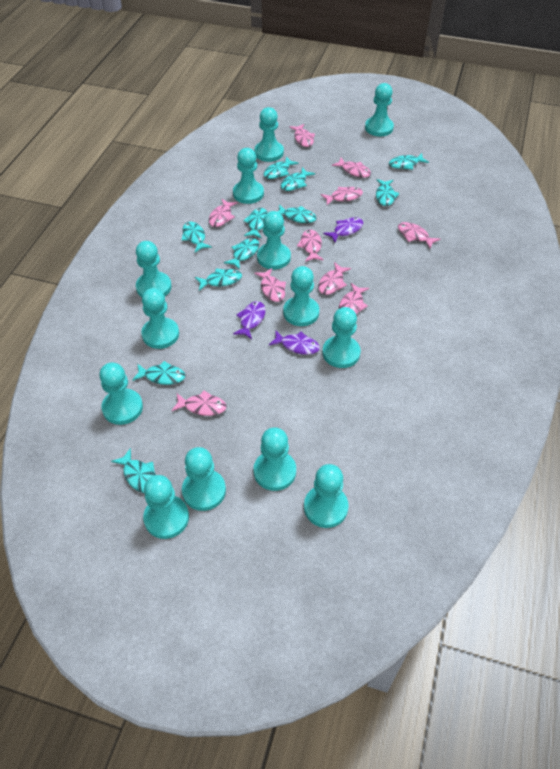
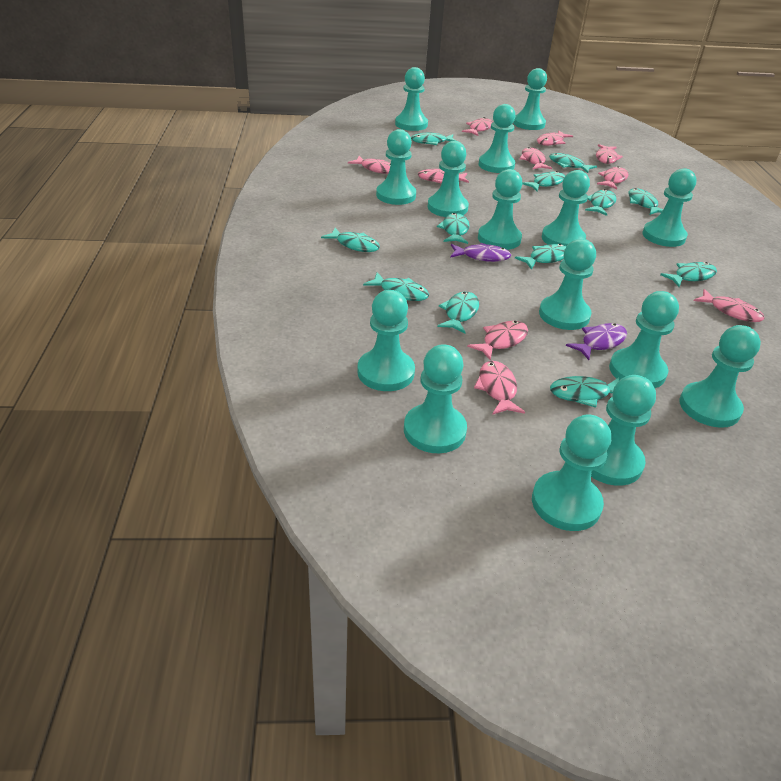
purple fish: 3 -> 2
turquoise fish: 11 -> 12
turquoise pawn: 13 -> 15

